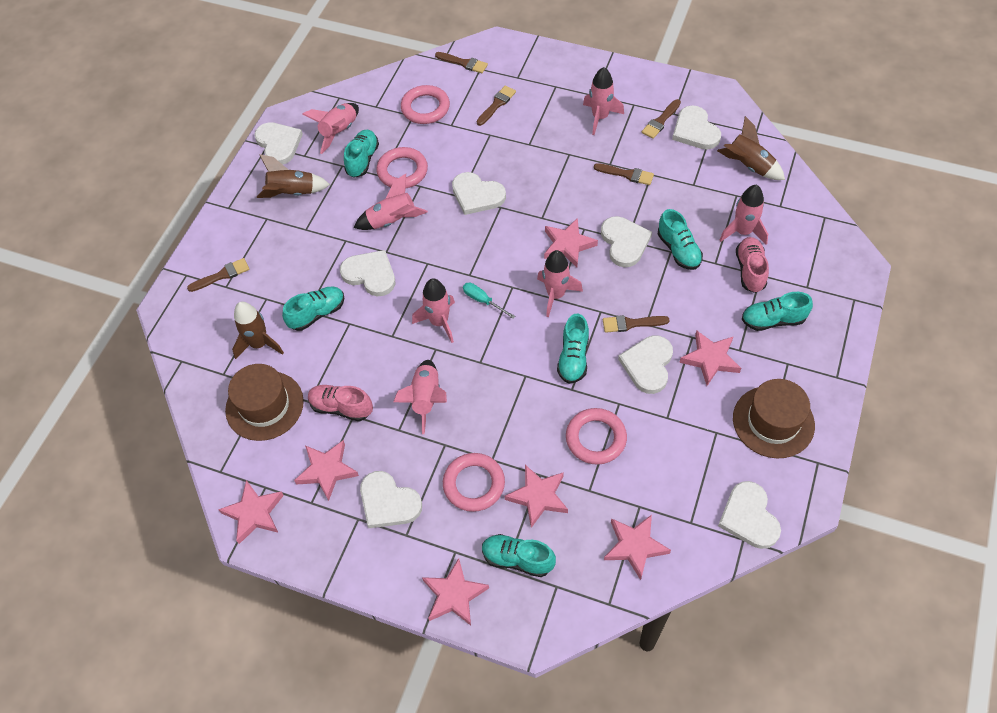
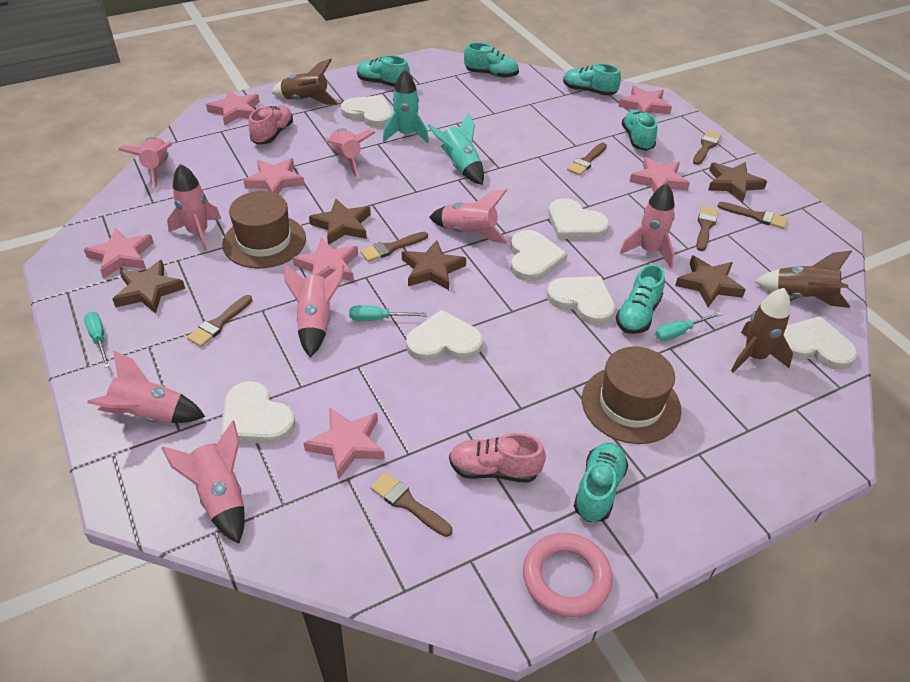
brown brush: 6 -> 7
brown star: 0 -> 5
pink ring: 4 -> 1
pink rocket: 7 -> 8
turquoise rocket: 0 -> 2
turquoise screwdriver: 1 -> 3
white heart: 8 -> 7

